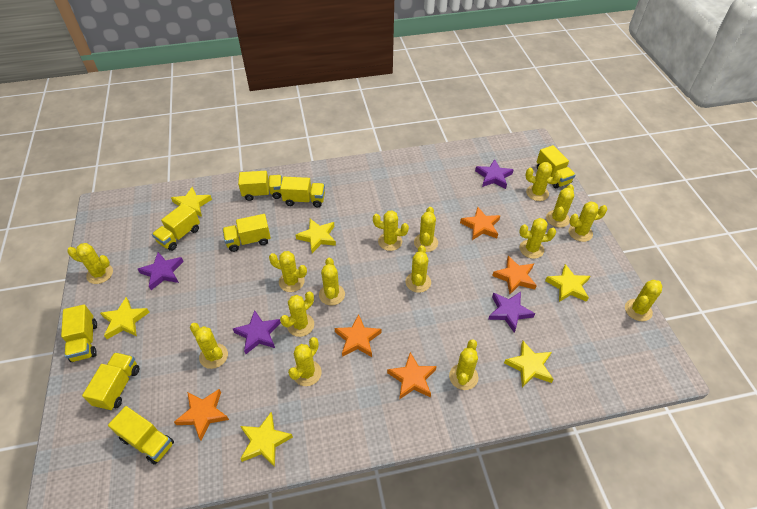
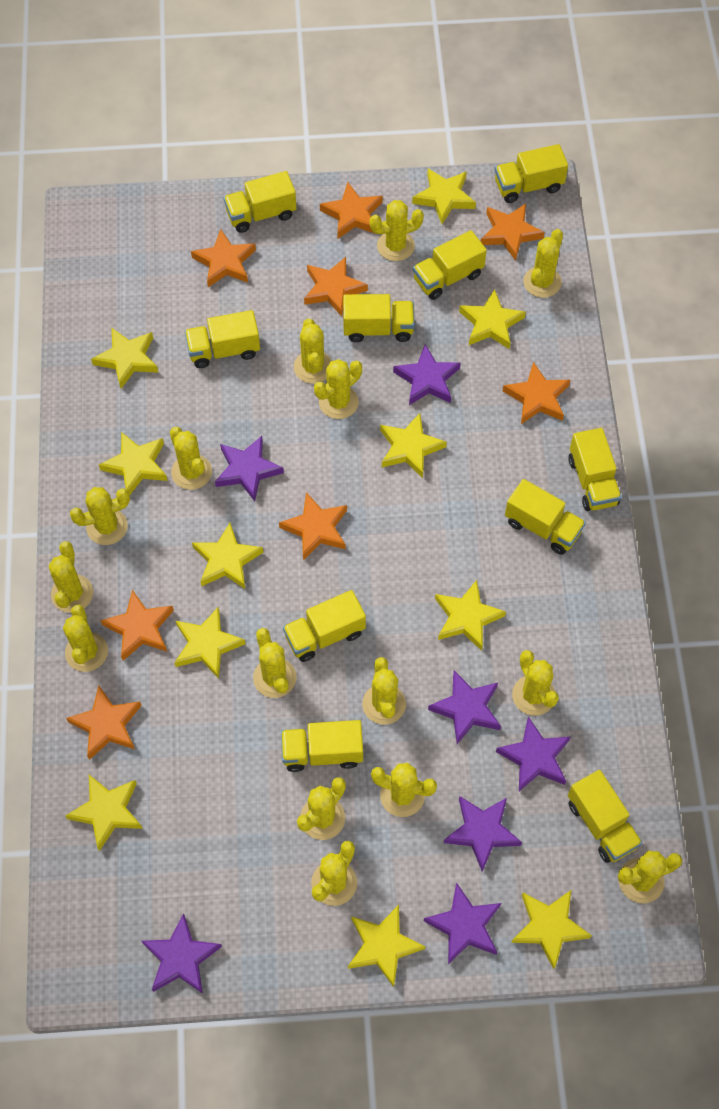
orange star: 5 -> 8
purple star: 4 -> 7
yellow star: 6 -> 11
yellow truck: 8 -> 10

